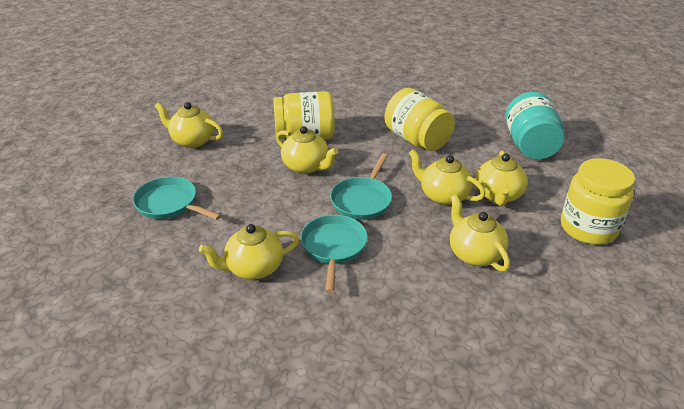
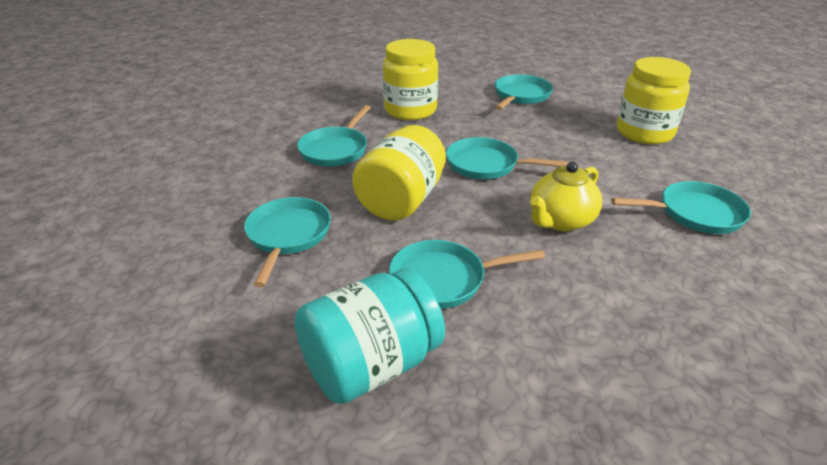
turquoise pan: 3 -> 6
yellow teapot: 6 -> 1

